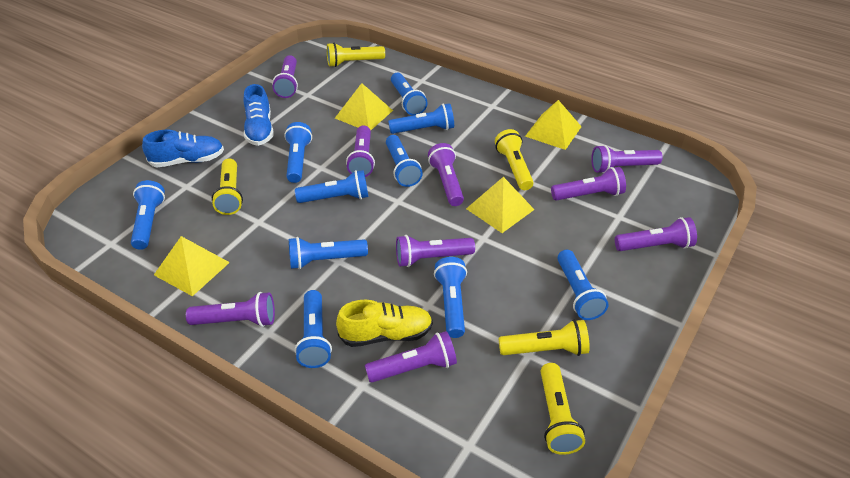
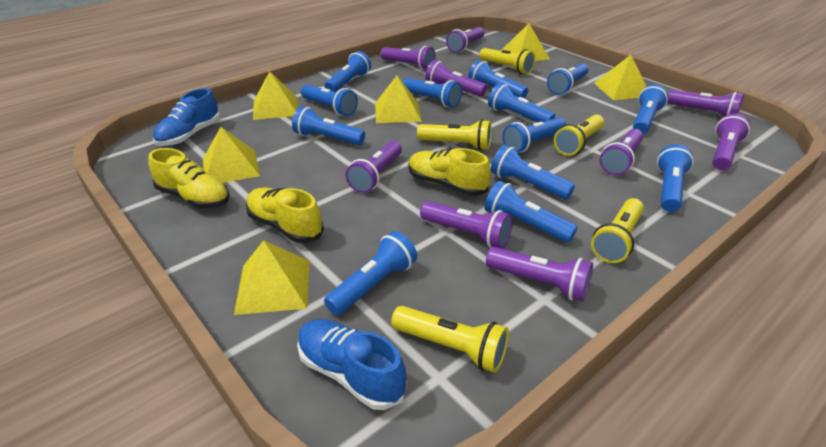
blue flashlight: 10 -> 13
yellow pyramid: 4 -> 6
yellow shoe: 1 -> 3

